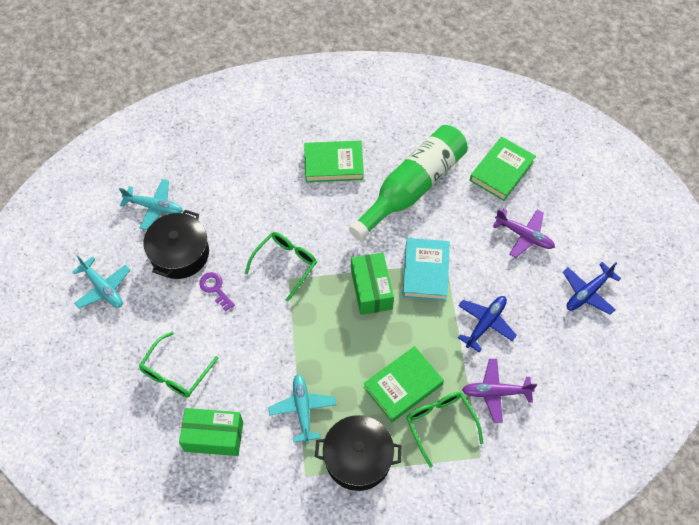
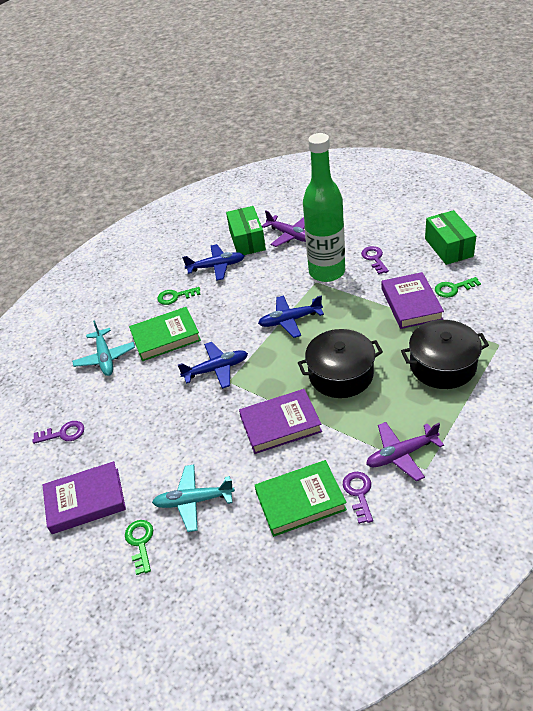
blue plane: 2 -> 3
green book: 3 -> 2
green glasses: 3 -> 0
green key: 0 -> 3
purple book: 0 -> 3
purple key: 1 -> 3
turquoise book: 1 -> 0
turquoise plane: 3 -> 2

